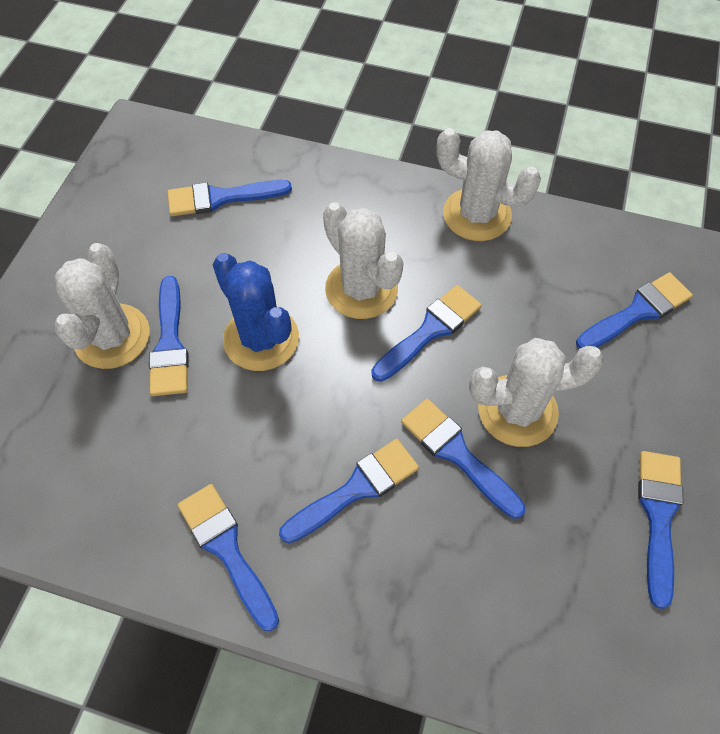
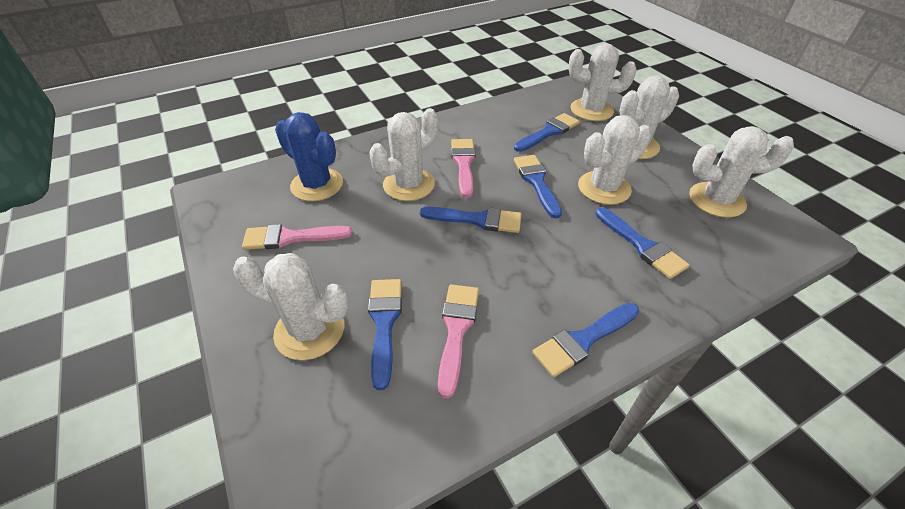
blue brush: 8 -> 6
pink brush: 0 -> 3
white cactus: 4 -> 6

